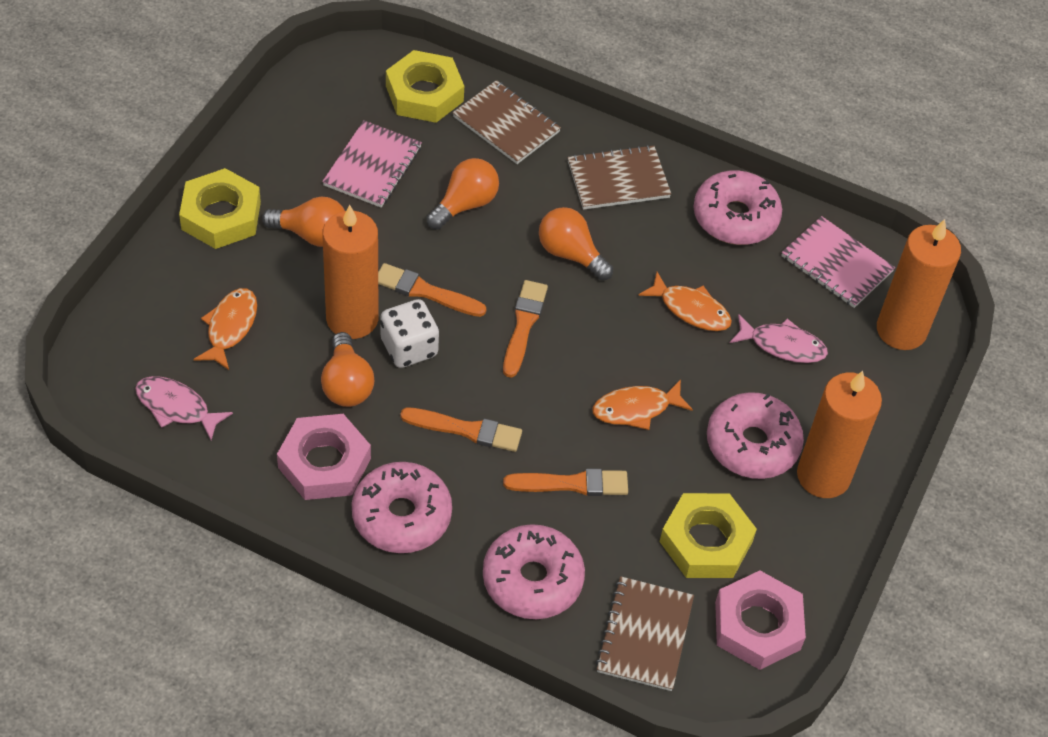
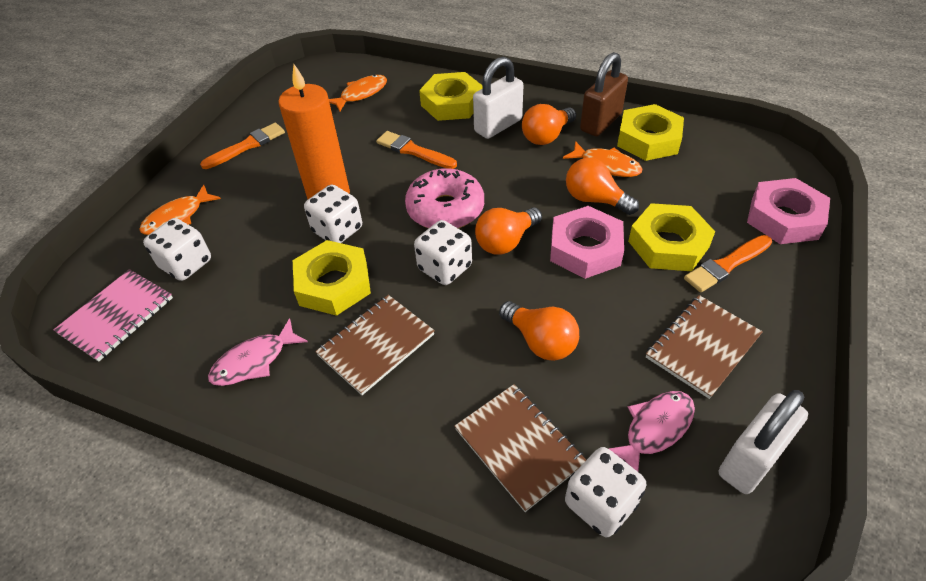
brown padlock: 0 -> 1
orange brush: 4 -> 3
orange candle: 3 -> 1
pink donut: 4 -> 1
pink notebook: 2 -> 1
white dice: 1 -> 4
white padlock: 0 -> 2
yellow nut: 3 -> 4

